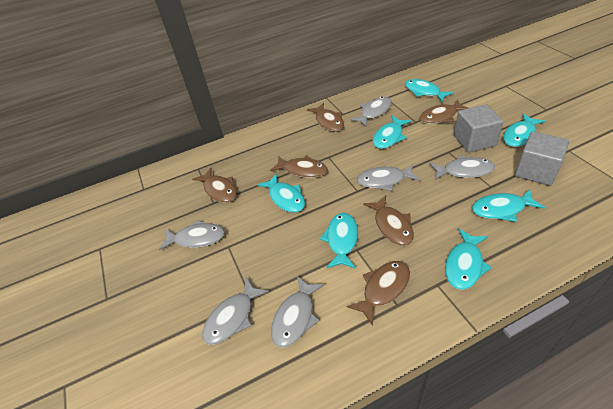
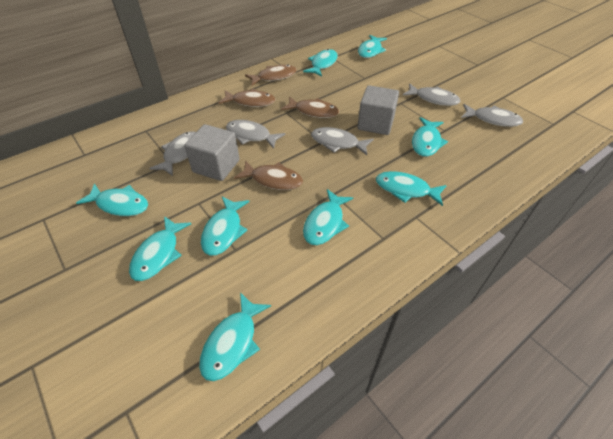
brown fish: 6 -> 4
grey fish: 6 -> 5
turquoise fish: 7 -> 9

